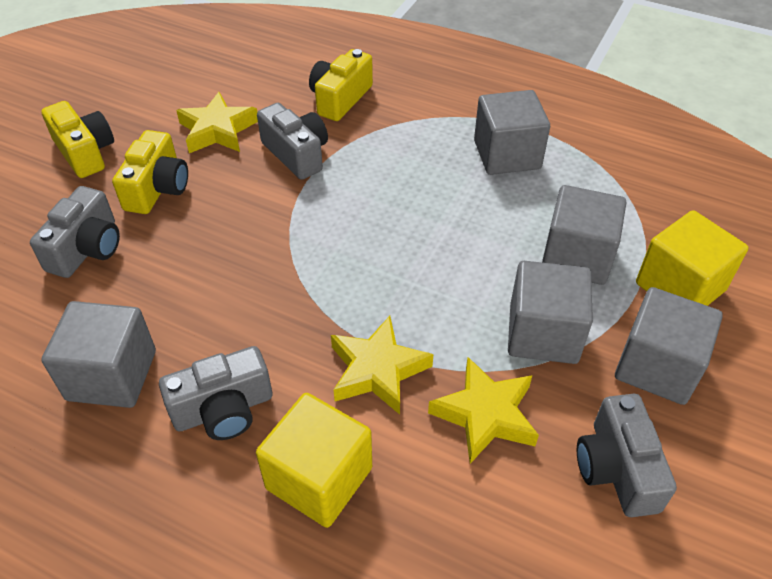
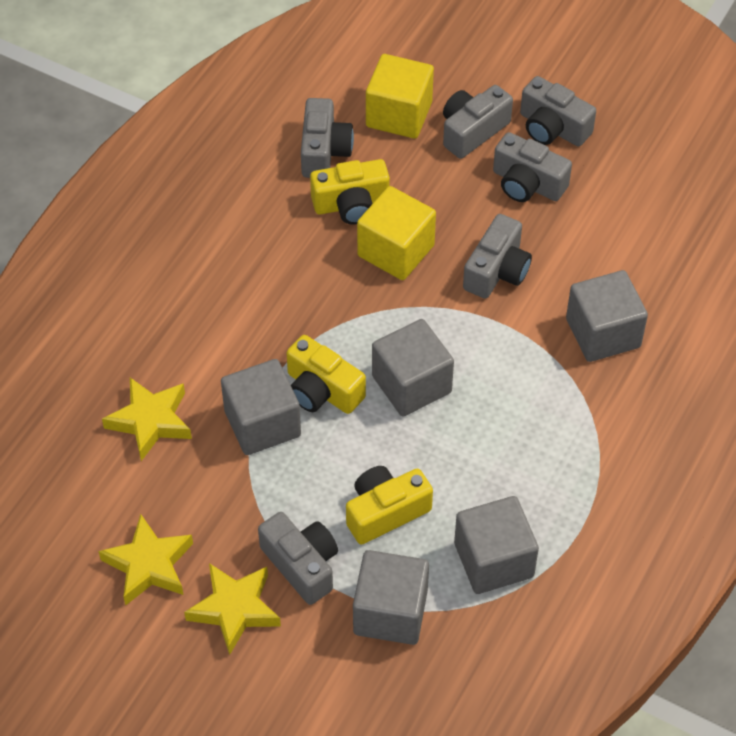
grey camera: 4 -> 6

